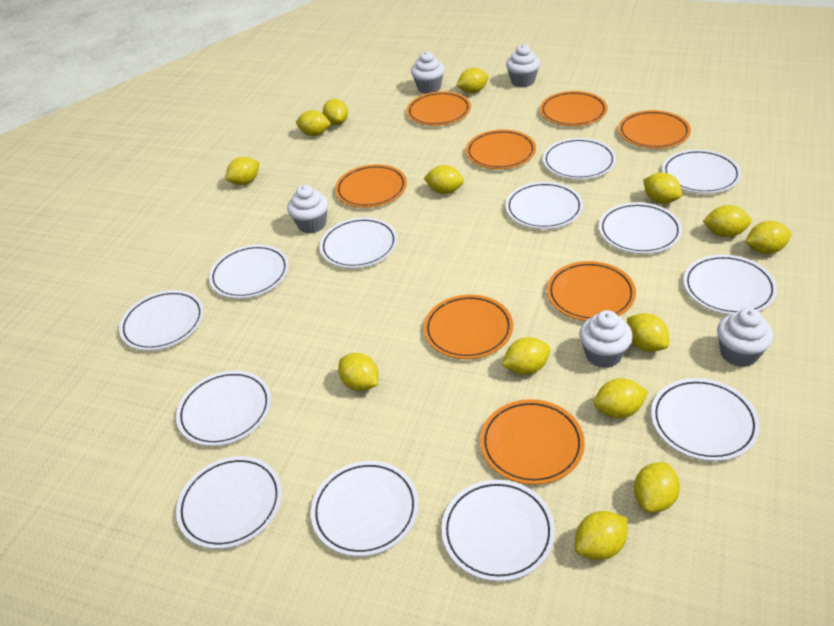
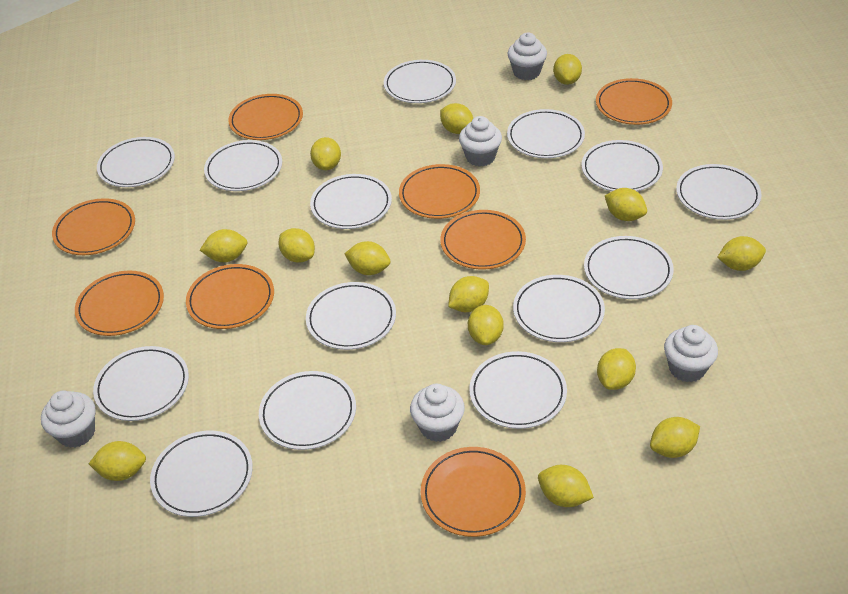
white plate: 13 -> 14

